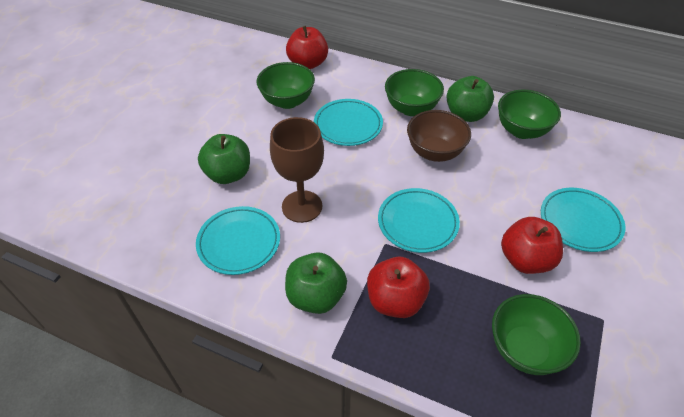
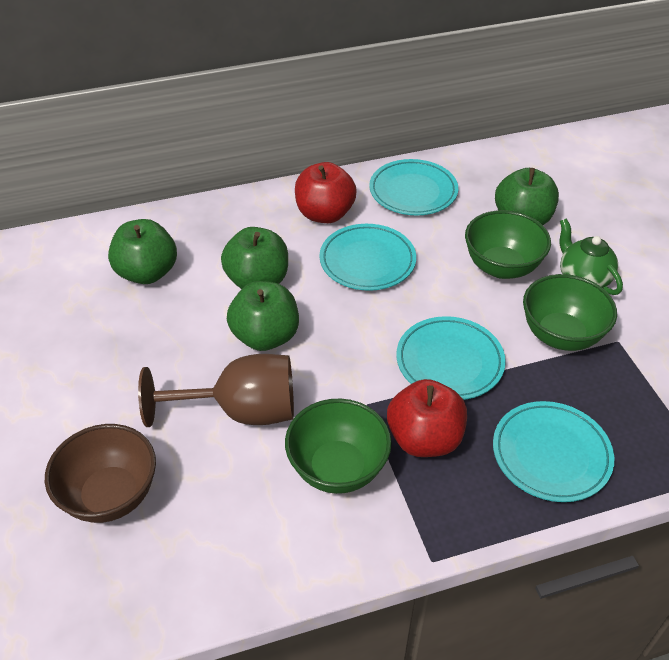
green apple: 3 -> 4
green bowl: 4 -> 3
green teapot: 0 -> 1
red apple: 3 -> 2

